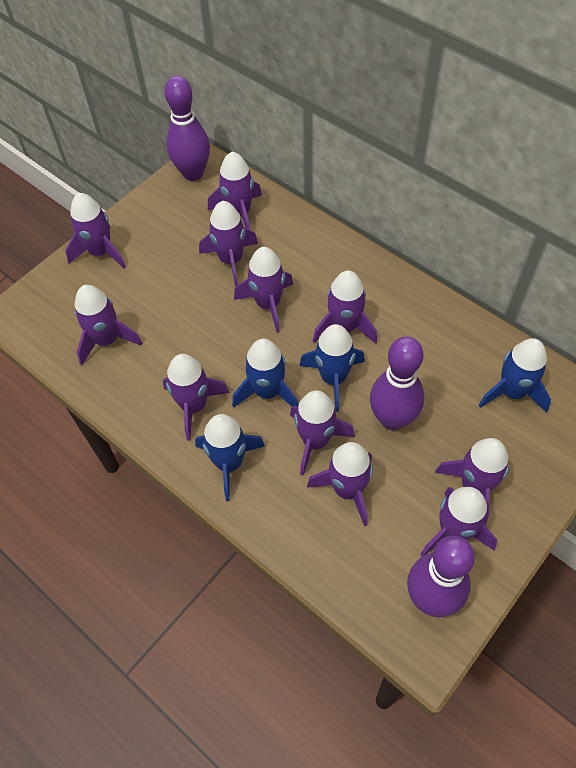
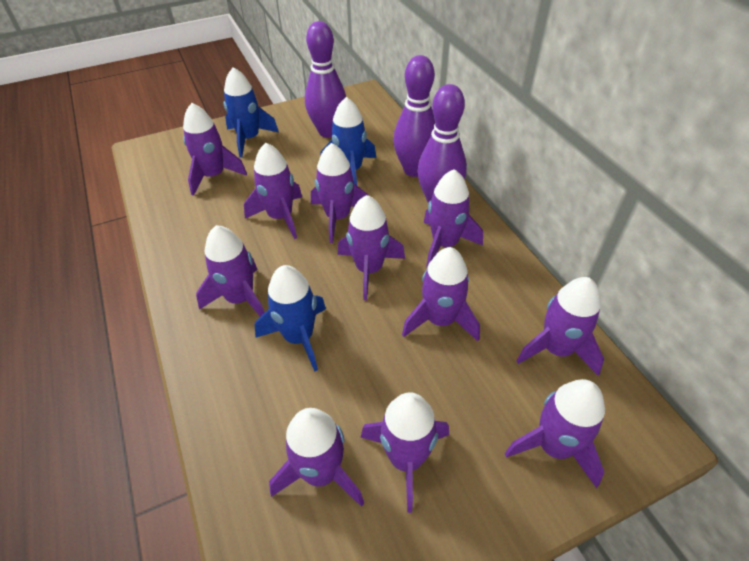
blue rocket: 4 -> 3

